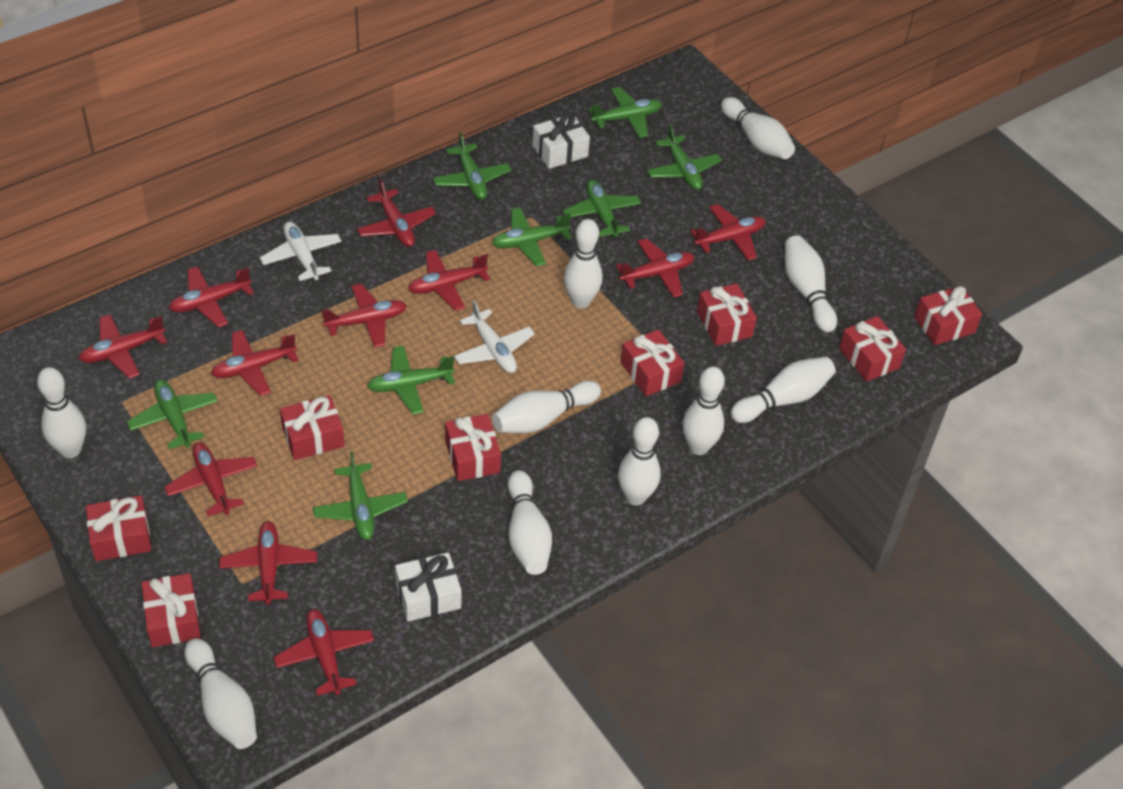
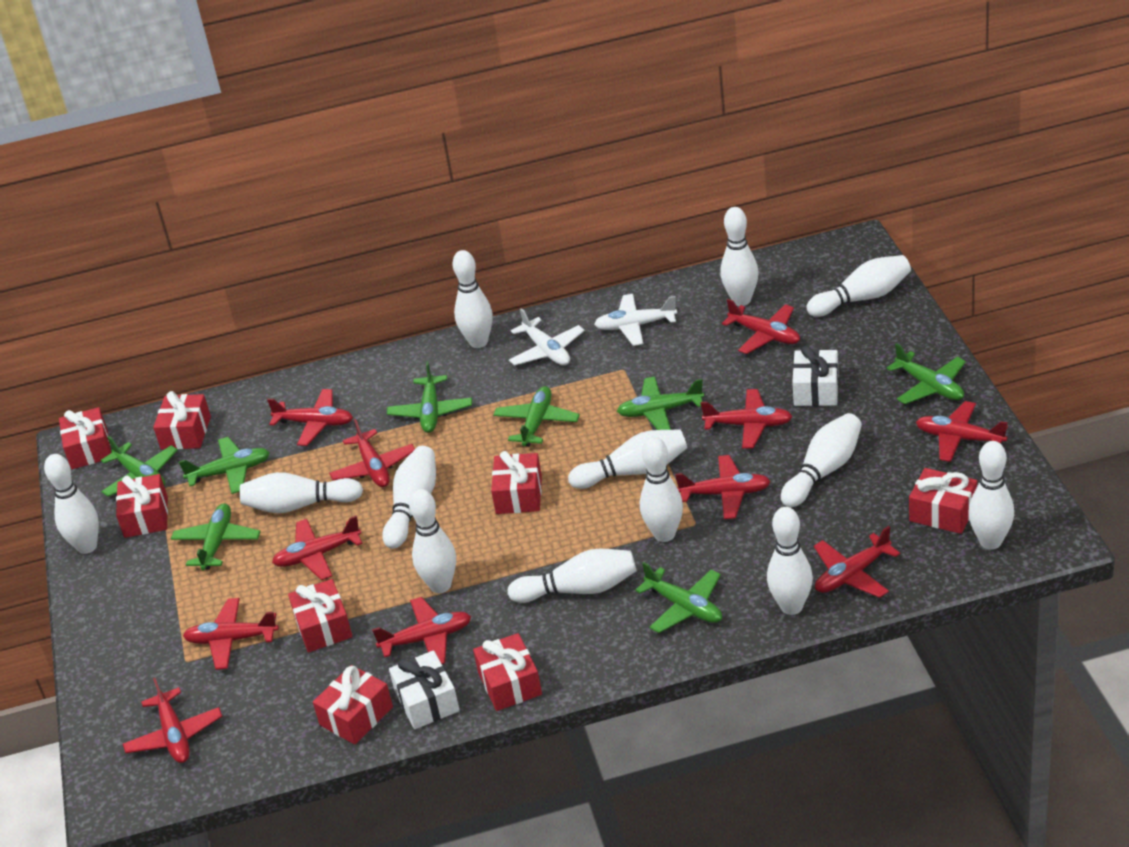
white bowling pin: 10 -> 13

